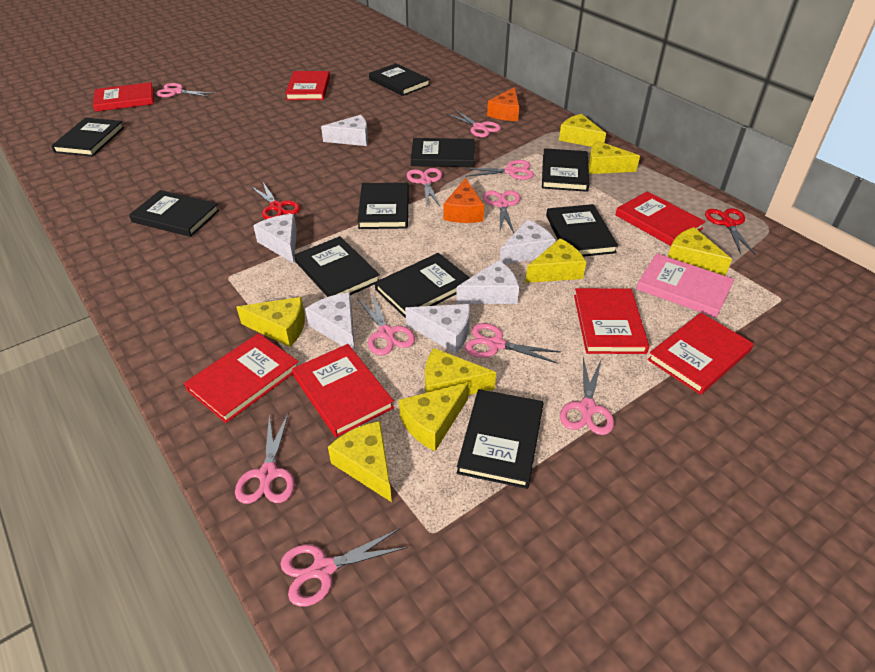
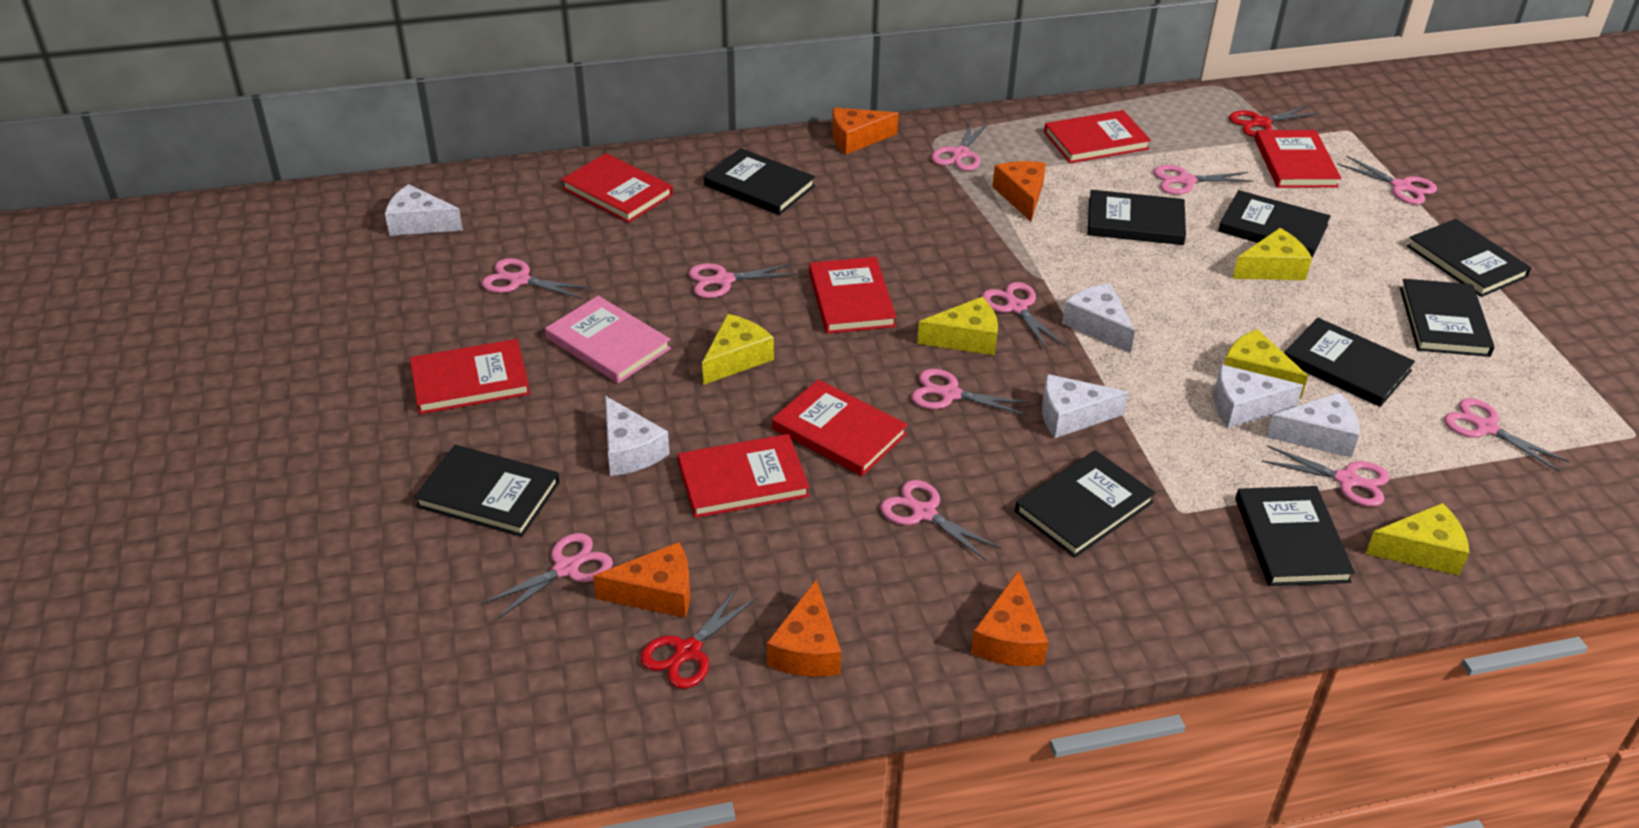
black book: 10 -> 9
orange cheese: 2 -> 5
pink scissors: 10 -> 11
yellow cheese: 8 -> 5

